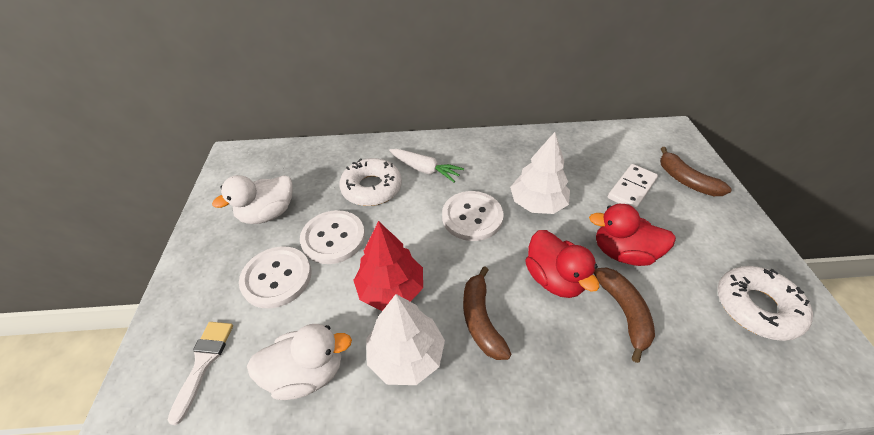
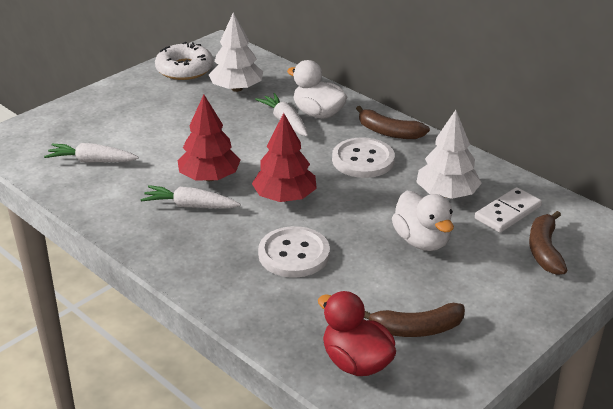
red duck: 2 -> 1
red tree: 1 -> 2
white brush: 1 -> 0
white button: 3 -> 2
white carrot: 1 -> 3
white donut: 2 -> 1

